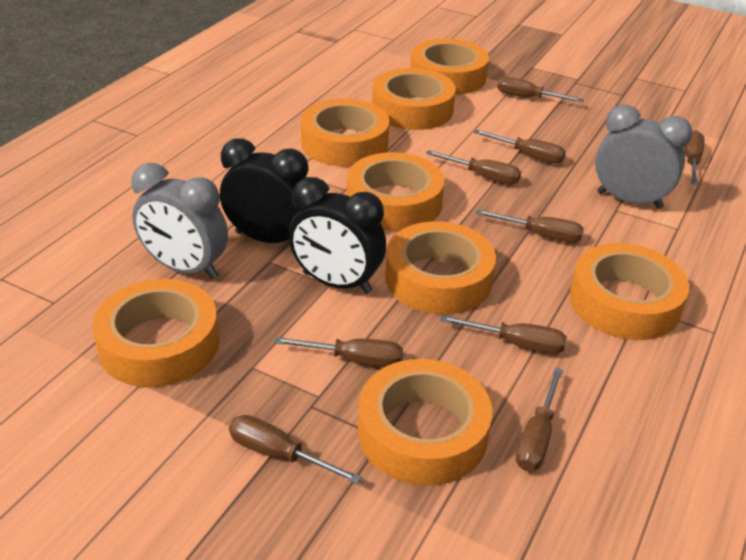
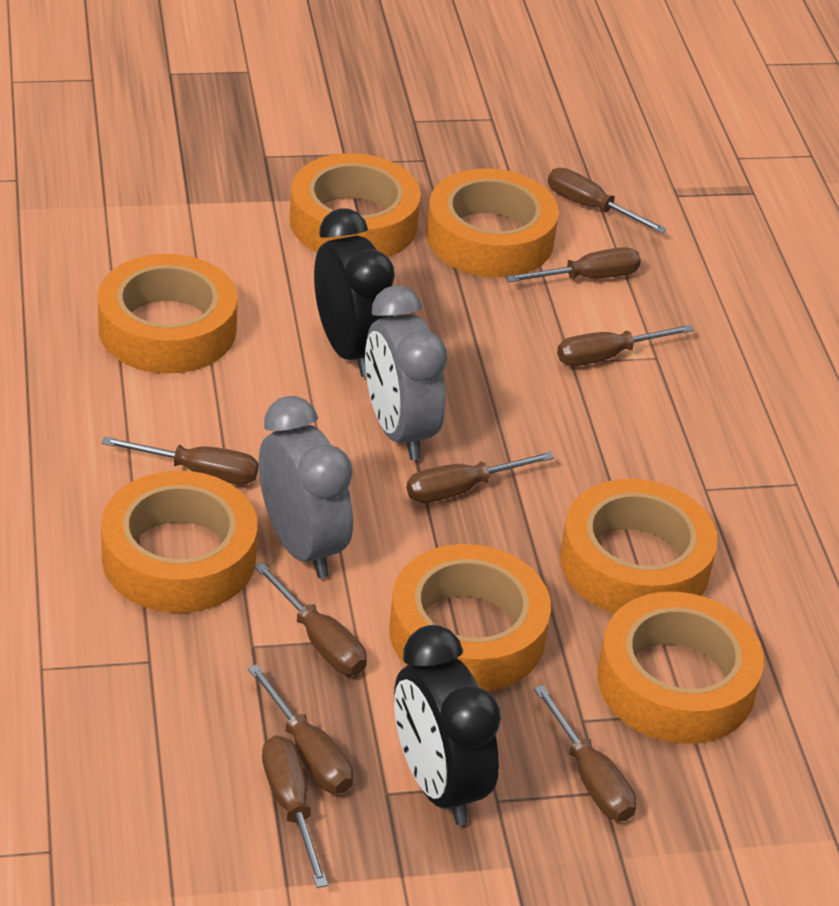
orange tape: 8 -> 7

